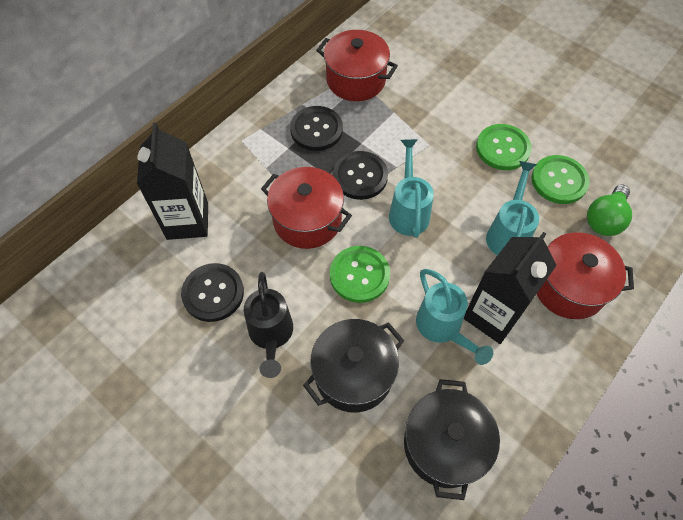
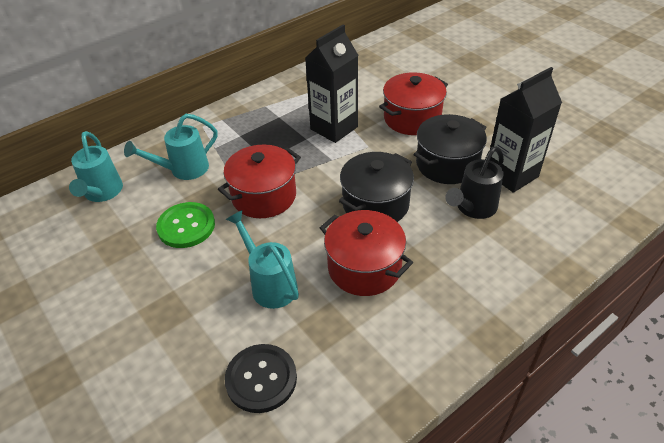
black button: 3 -> 1
green button: 3 -> 1
green light bulb: 1 -> 0

